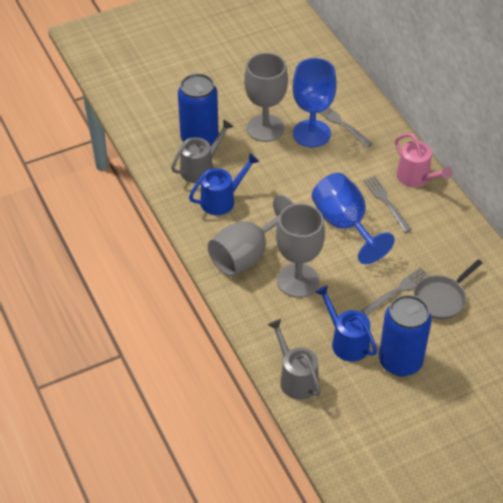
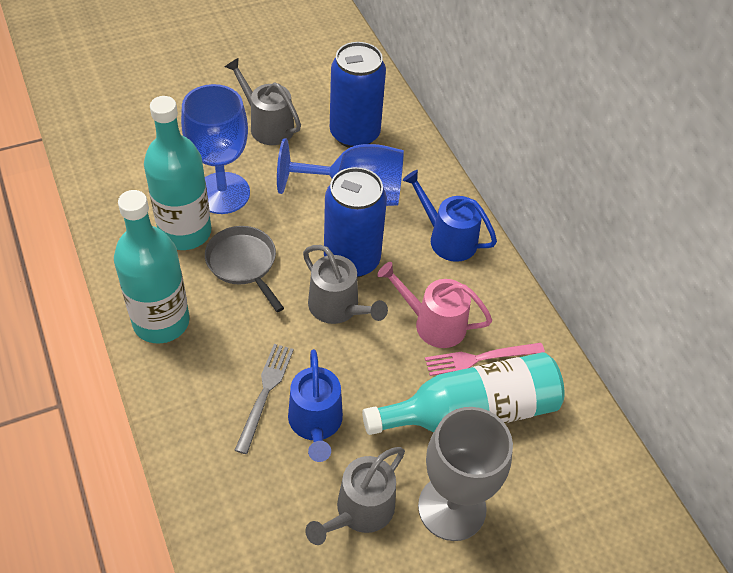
grey fork: 3 -> 1
grey goblet: 3 -> 1
grey watering can: 2 -> 3
pink fork: 0 -> 1
turquoise bottle: 0 -> 3

